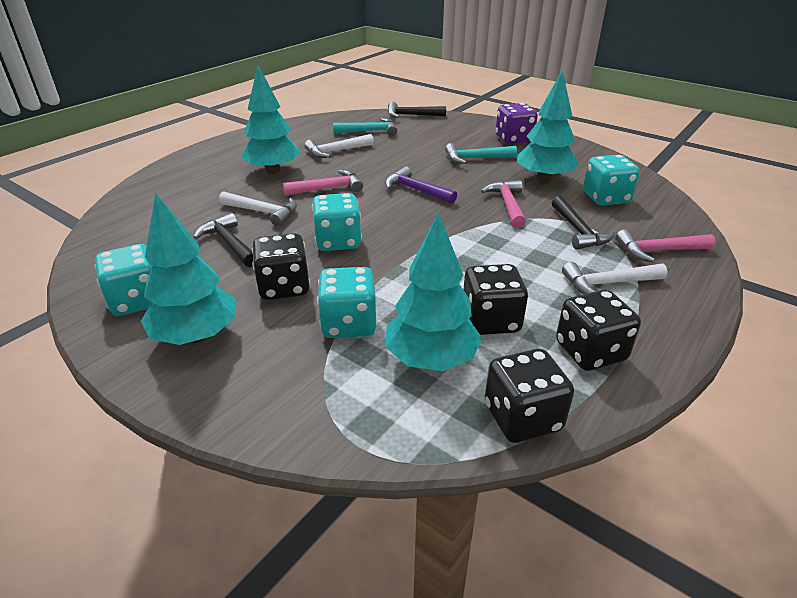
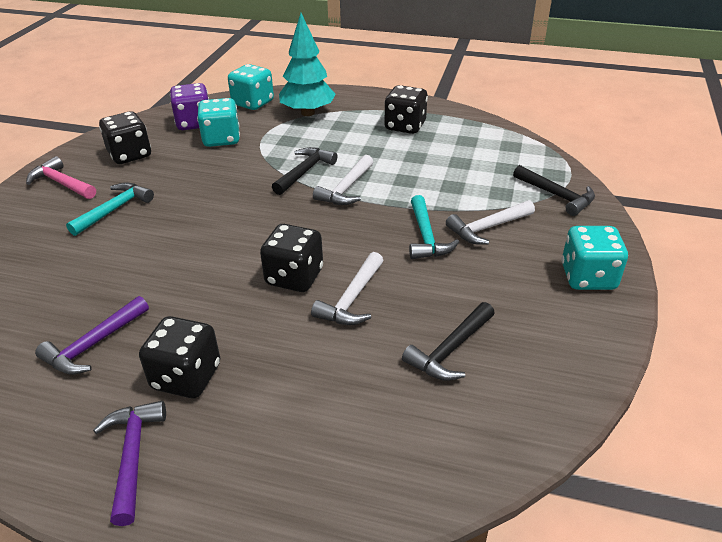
pink hammer: 3 -> 1
purple hammer: 1 -> 2
turquoise dice: 4 -> 3
turquoise tree: 4 -> 1

